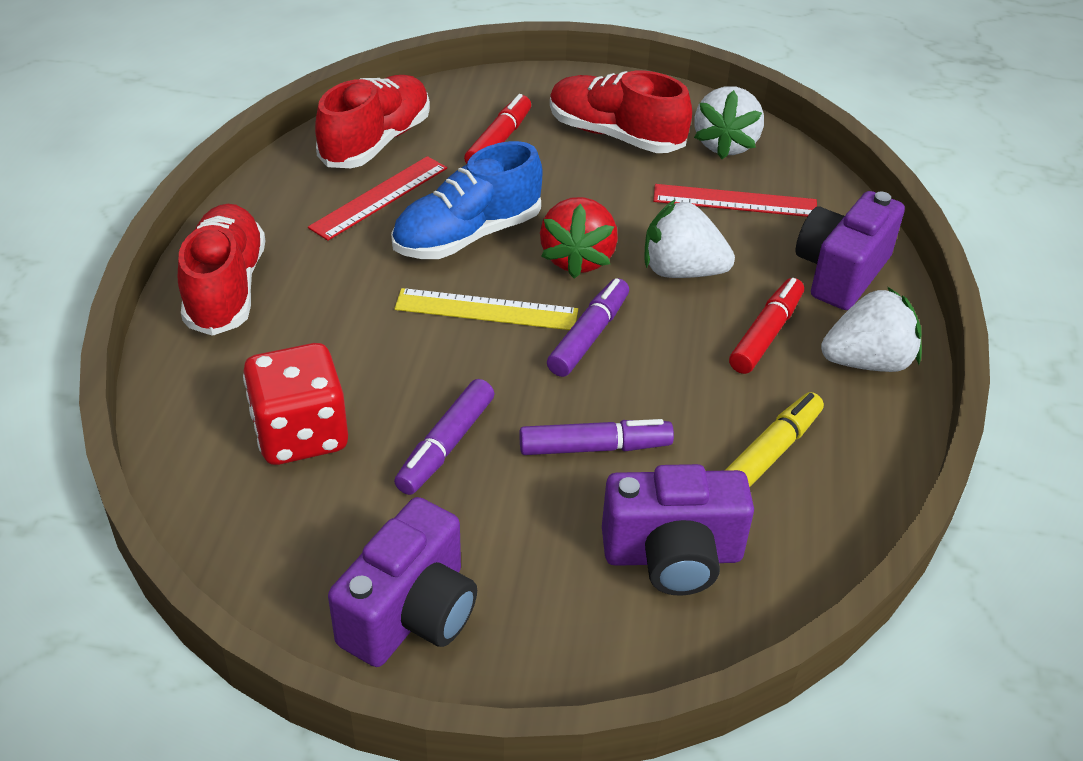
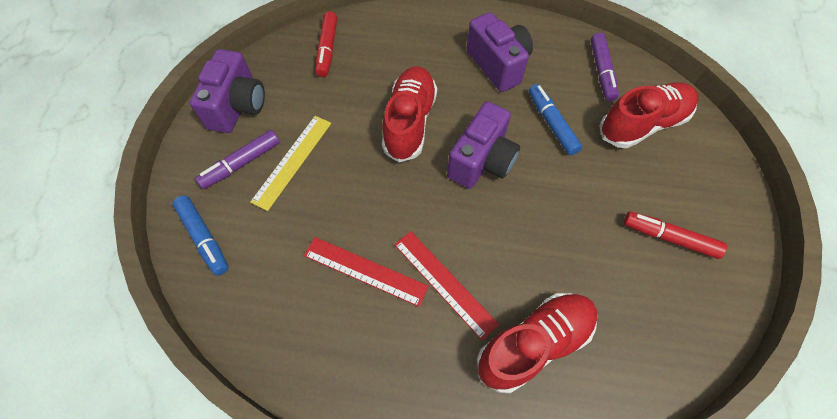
blue marker: 0 -> 2
blue shoe: 1 -> 0
purple marker: 3 -> 2
red dice: 1 -> 0
red strawberry: 1 -> 0
white strawberry: 3 -> 0
yellow marker: 1 -> 0

